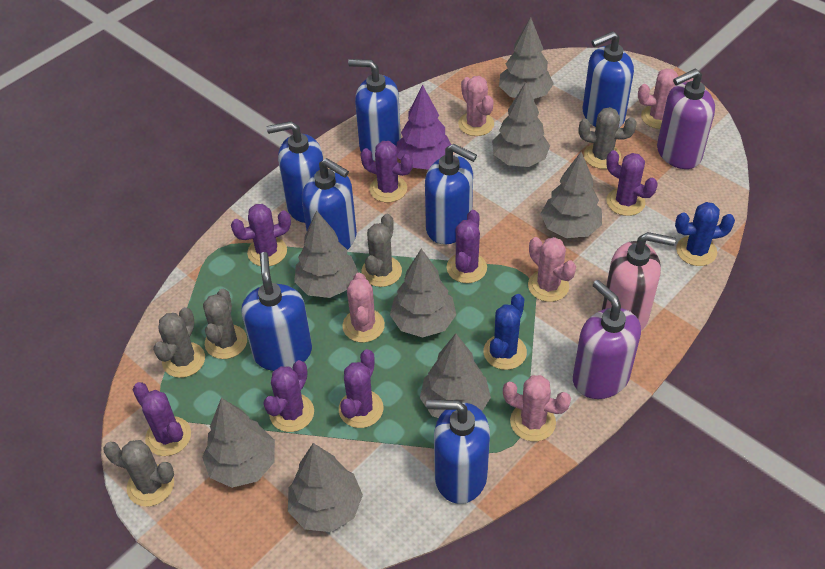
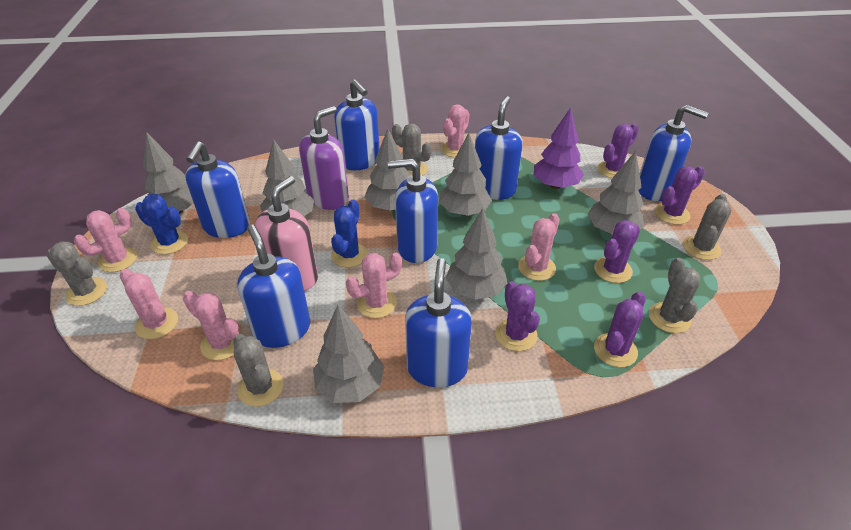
grey tree: 8 -> 7
pink cactus: 5 -> 6
purple cactus: 7 -> 5
purple soap dispenser: 2 -> 1

